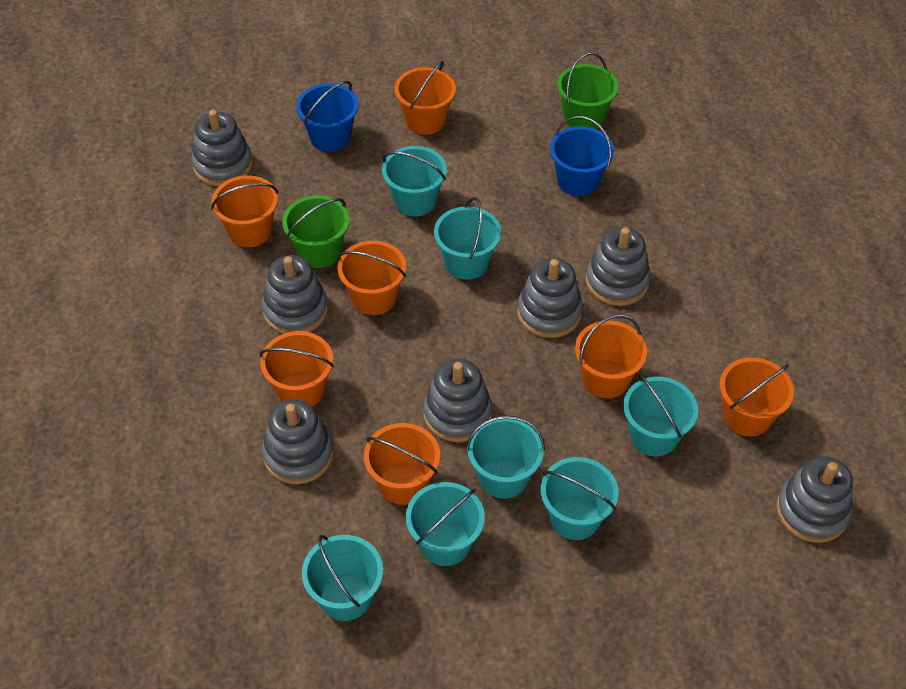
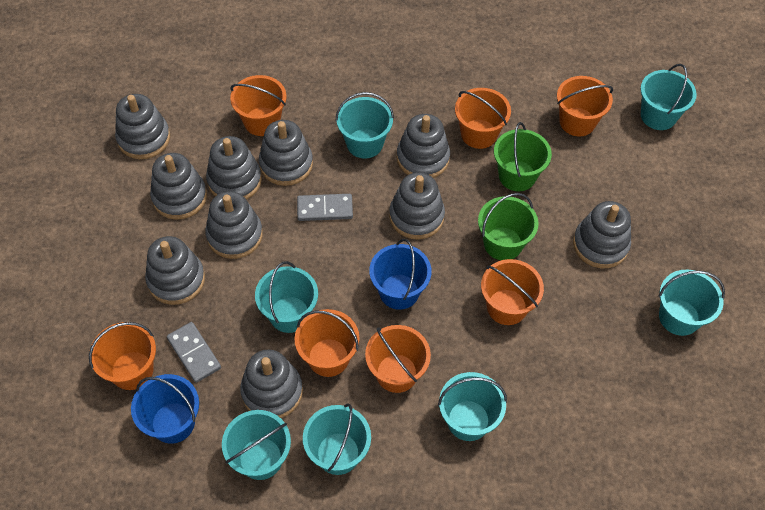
grey domino: 0 -> 2
grey stacking toy: 7 -> 10

